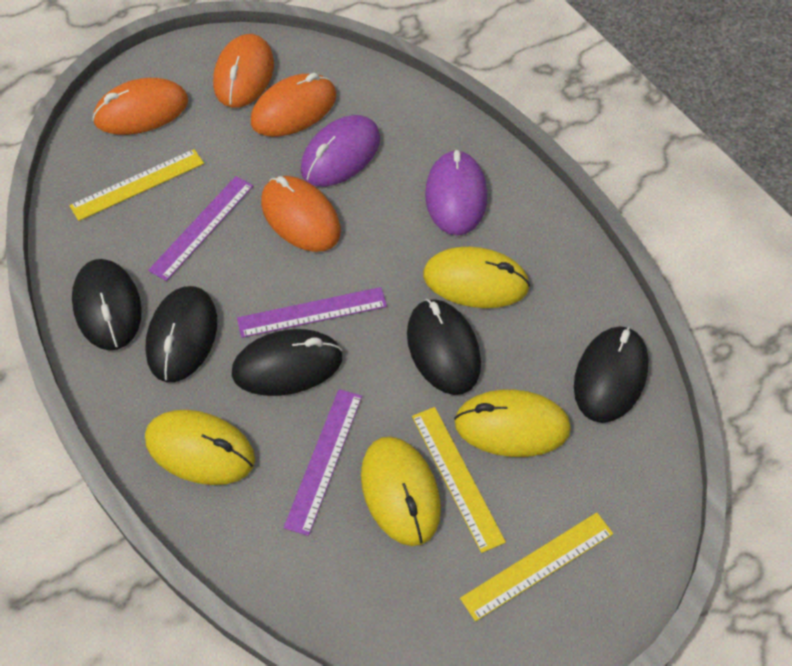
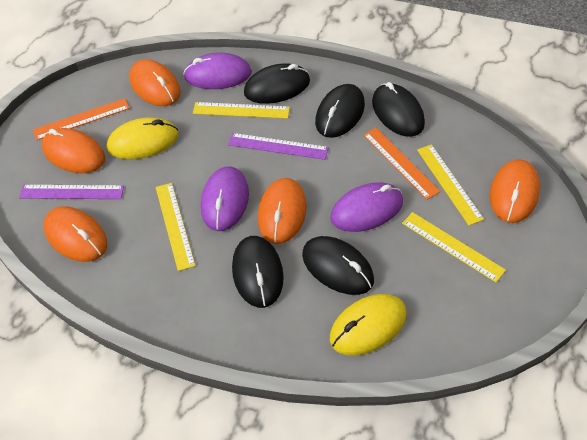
orange mouse: 4 -> 5
orange ruler: 0 -> 2
purple mouse: 2 -> 3
purple ruler: 3 -> 2
yellow mouse: 4 -> 2
yellow ruler: 3 -> 4

